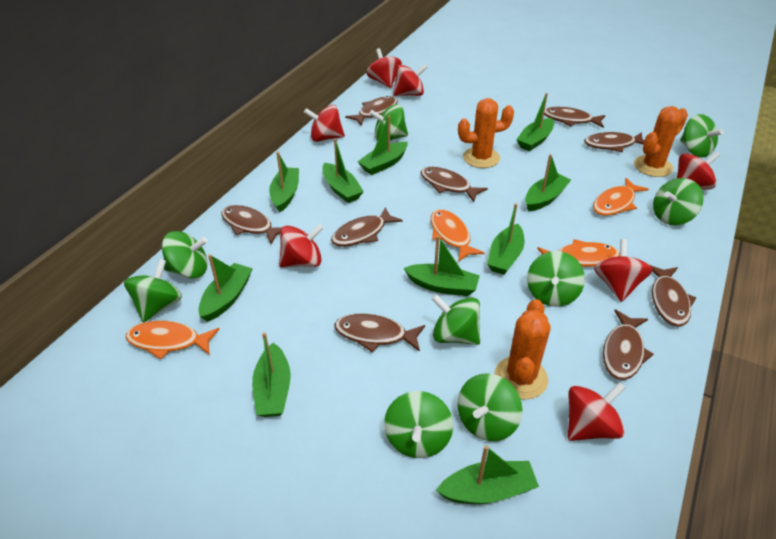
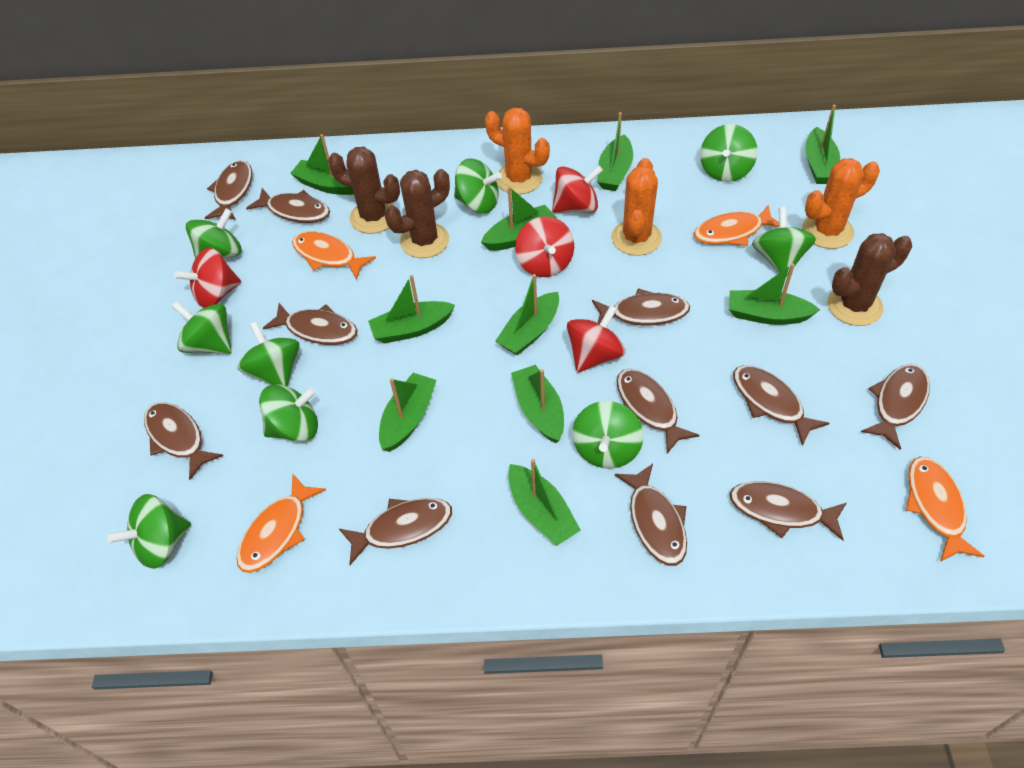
brown cactus: 0 -> 3
brown fish: 9 -> 11
red spinning top: 7 -> 4

